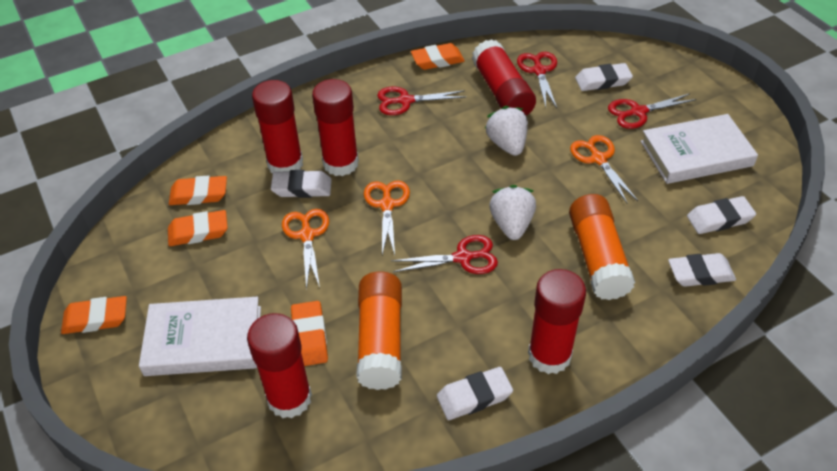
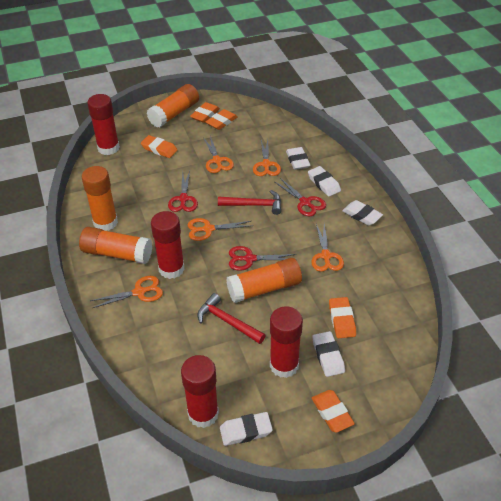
orange glue stick: 2 -> 4
orange scissors: 3 -> 5
red glue stick: 5 -> 4
red hammer: 0 -> 2
red scissors: 4 -> 3
white book: 2 -> 0
white strawberry: 2 -> 0

